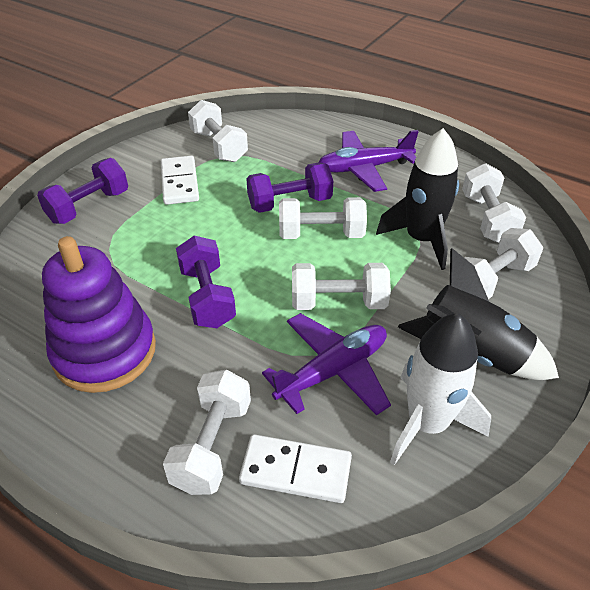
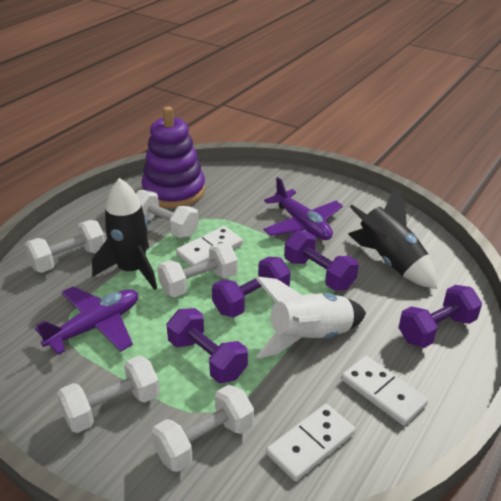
purple dumbbell: 3 -> 4
white domino: 2 -> 3
white dumbbell: 6 -> 5

